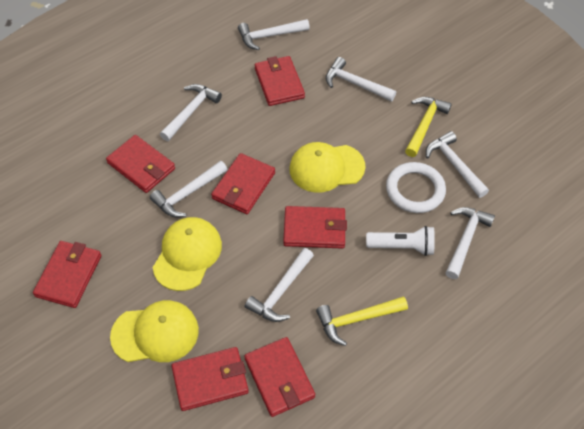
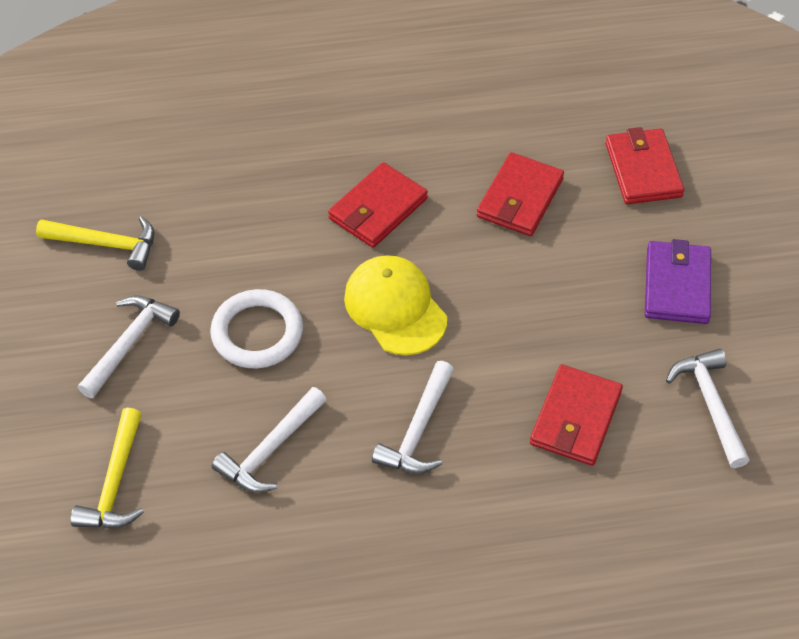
purple wallet: 0 -> 1
red wallet: 7 -> 4
white flashlight: 1 -> 0
white hammer: 7 -> 4
yellow cap: 3 -> 1

